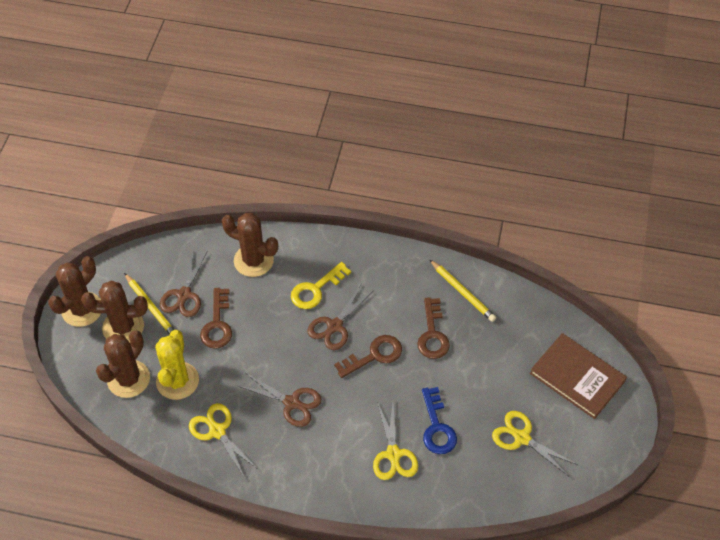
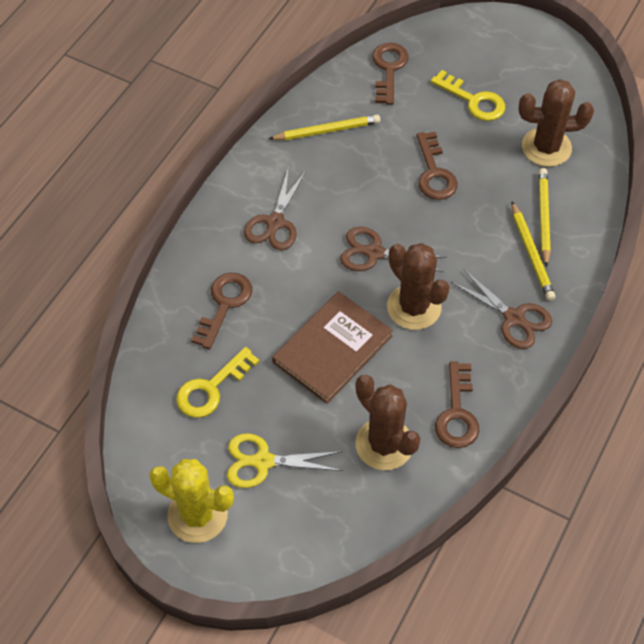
blue key: 1 -> 0
brown cactus: 4 -> 3
brown key: 3 -> 4
yellow key: 1 -> 2
yellow pencil: 2 -> 3
yellow scissors: 3 -> 1

